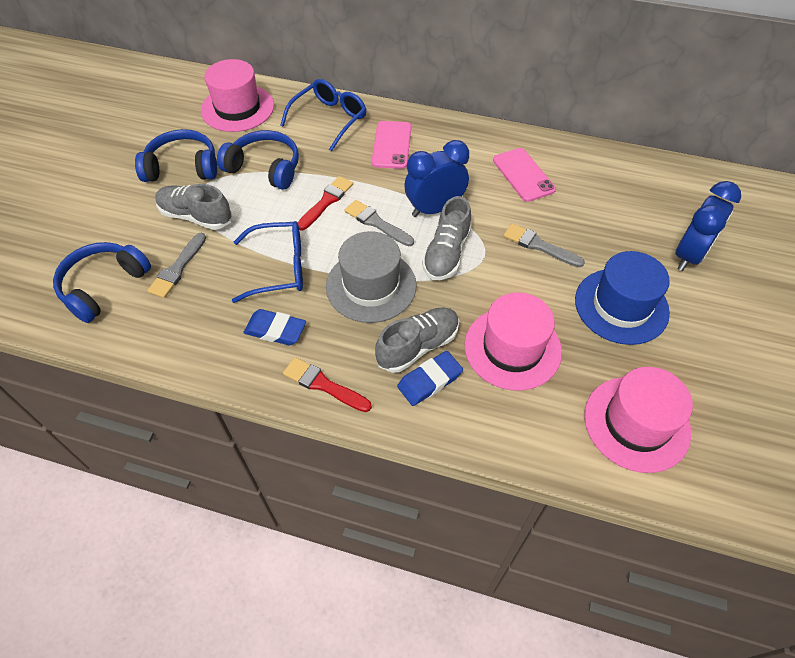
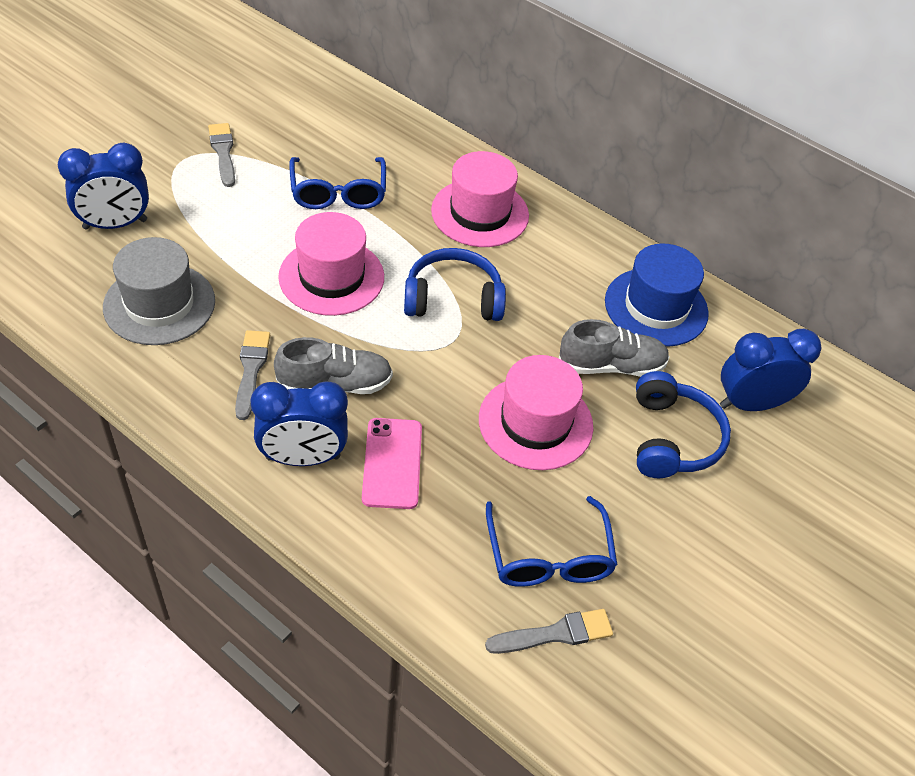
blue clock: 2 -> 3
blue eraser: 2 -> 0
blue headphones: 3 -> 2
grey shoe: 3 -> 2
pink phone: 2 -> 1
red brush: 2 -> 0

